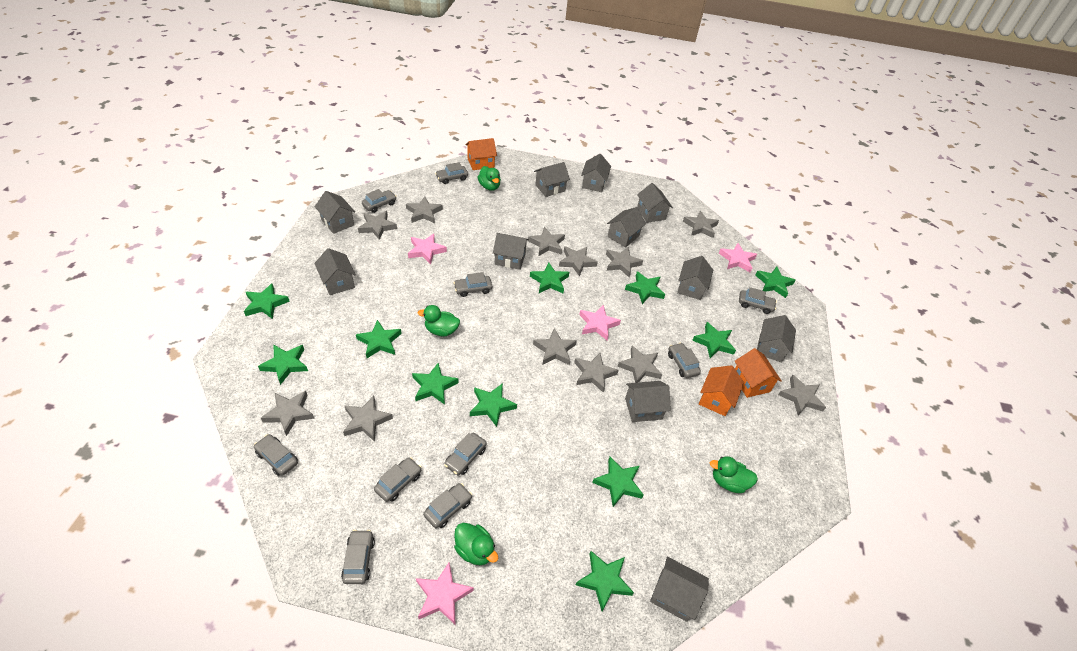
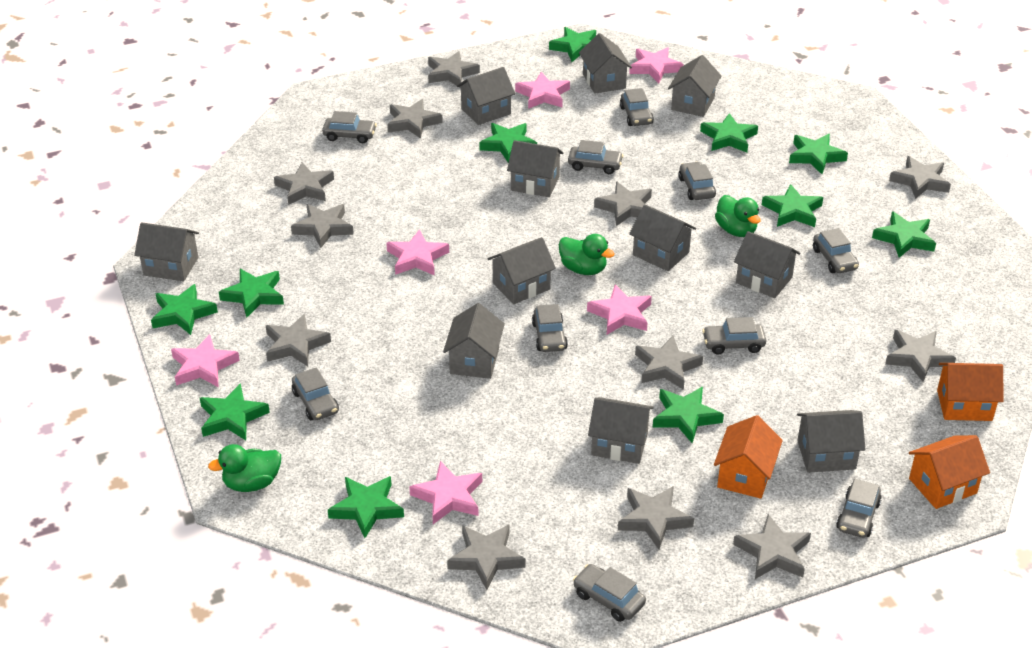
green duck: 4 -> 3
pink star: 4 -> 6

